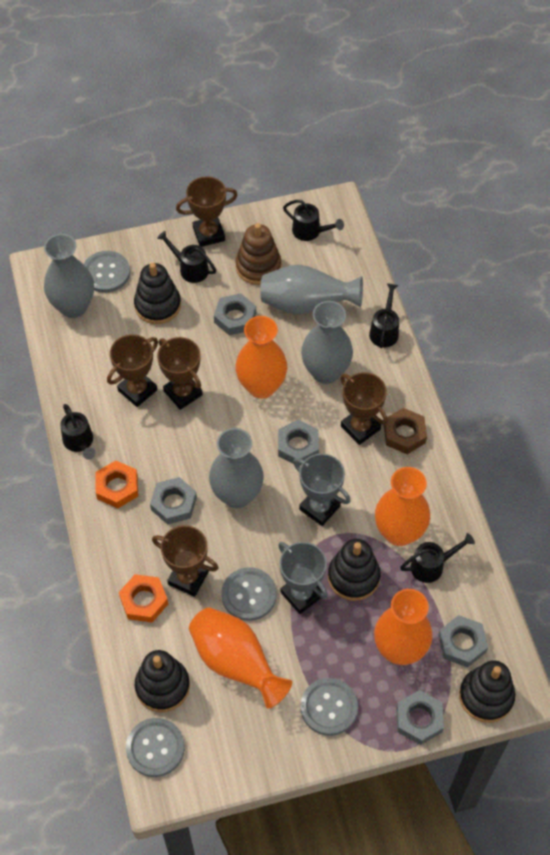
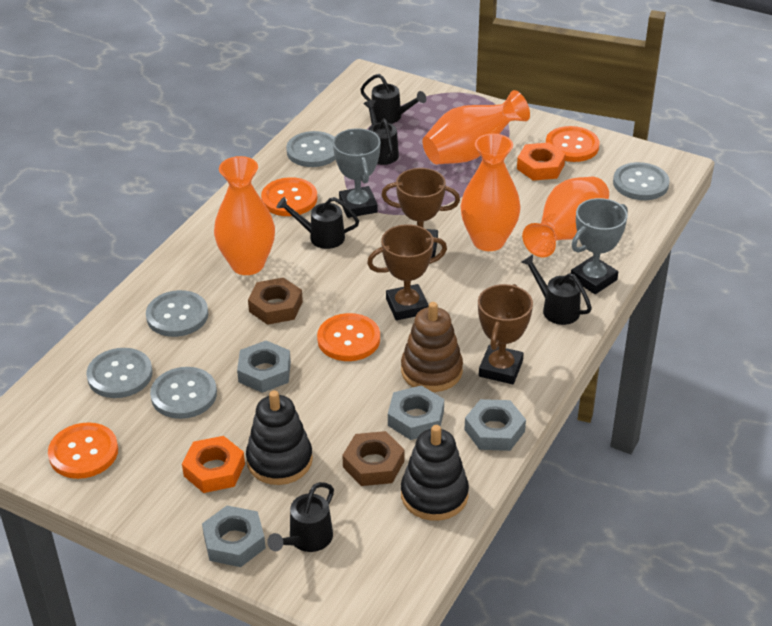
black stacking toy: 4 -> 2
brown nut: 1 -> 2
brown trophy: 5 -> 3
grey button: 4 -> 5
grey nut: 5 -> 4
grey vase: 4 -> 0
orange button: 0 -> 4

